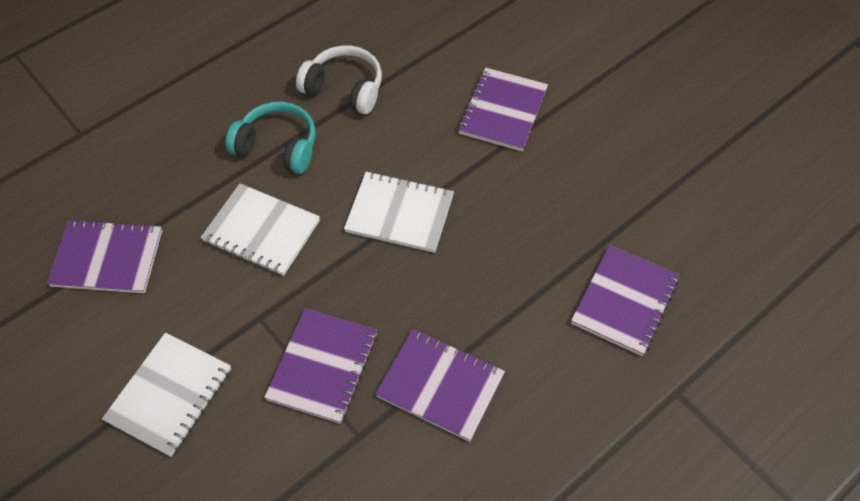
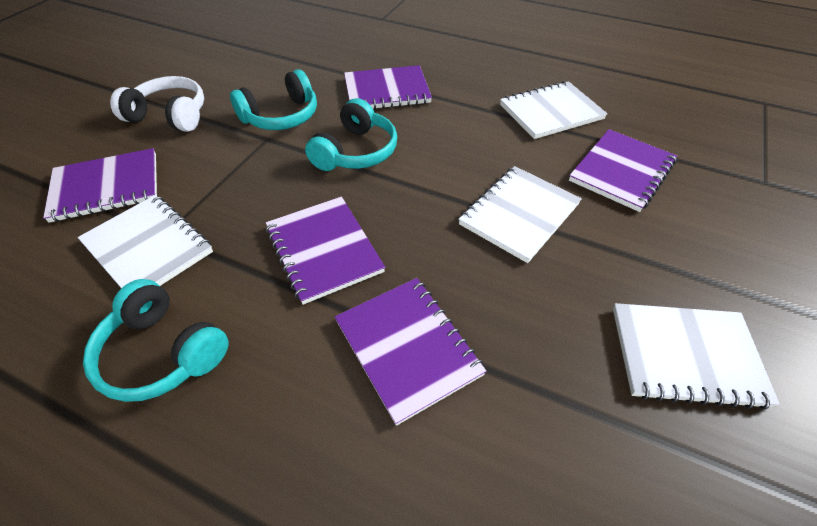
turquoise headphones: 1 -> 3
white notebook: 3 -> 4

